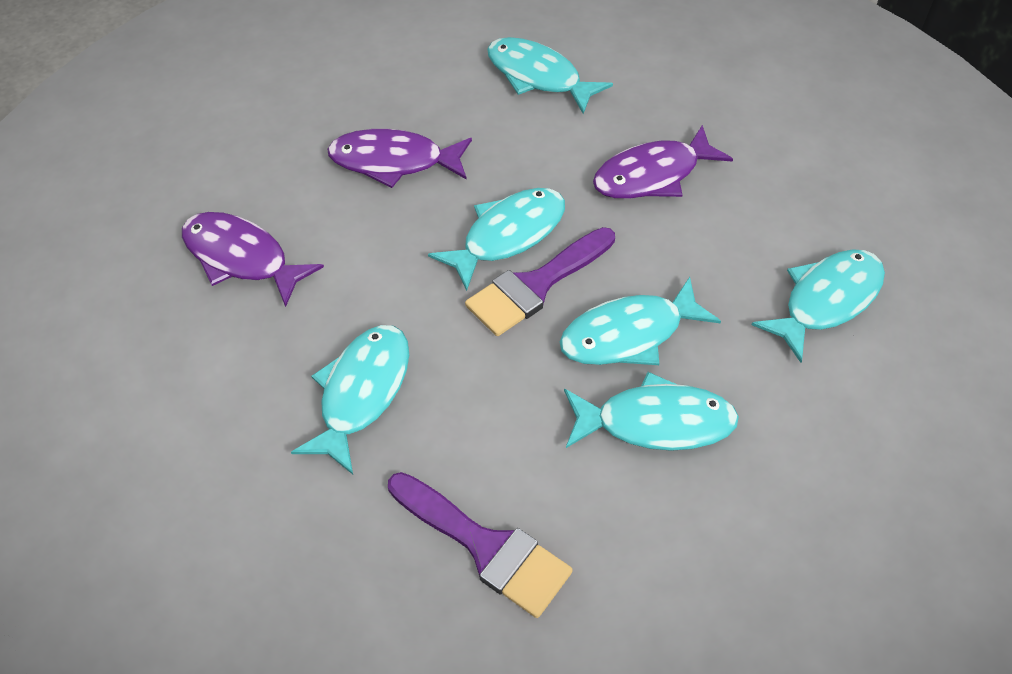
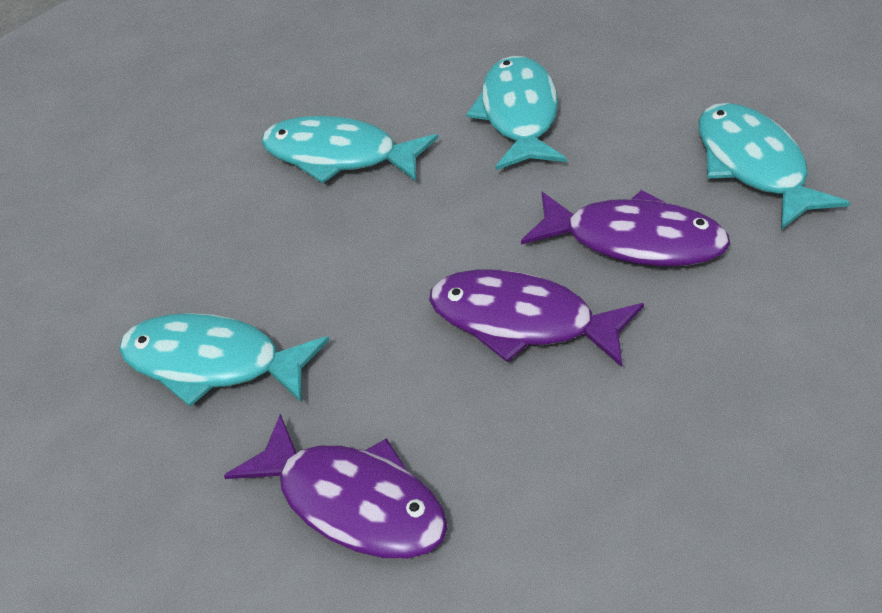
purple brush: 2 -> 0
turquoise fish: 6 -> 4

